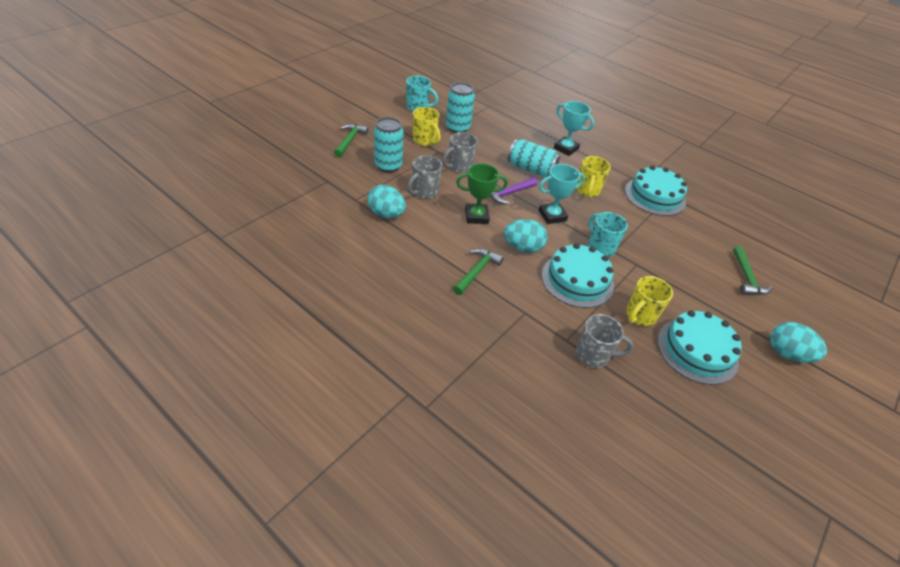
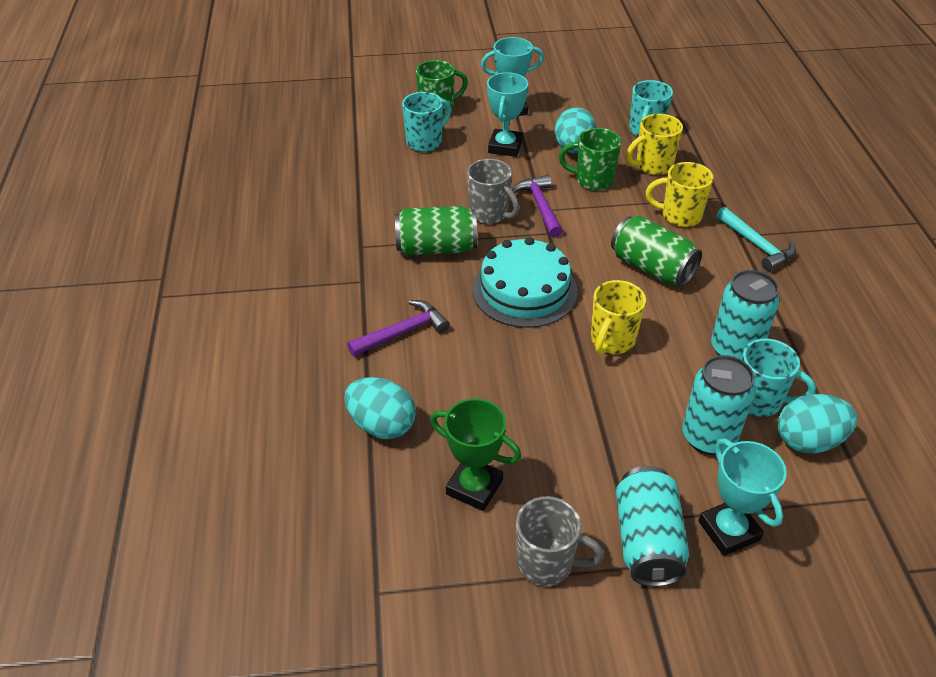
green can: 0 -> 2
green hammer: 3 -> 0
green mug: 0 -> 2
grey mug: 3 -> 2
purple hammer: 1 -> 2
turquoise cake: 3 -> 1
turquoise hammer: 0 -> 1
turquoise mug: 2 -> 3
turquoise trophy: 2 -> 3

